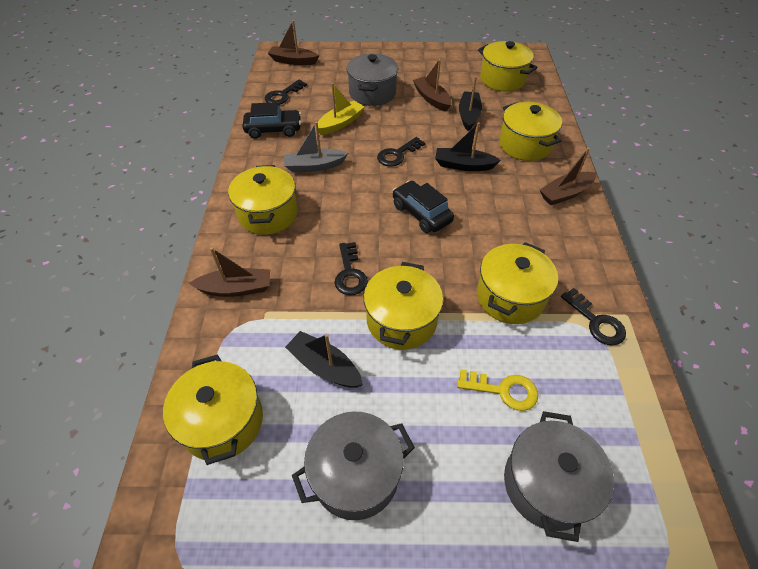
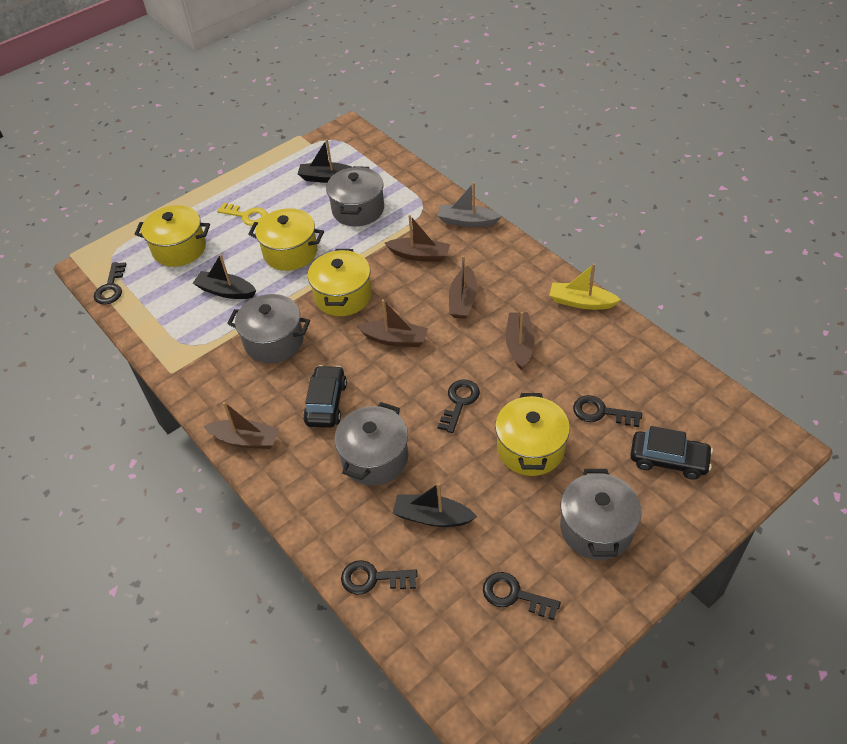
black key: 4 -> 5
brown boat: 4 -> 5
grey pot: 3 -> 4
yellow pot: 6 -> 4

